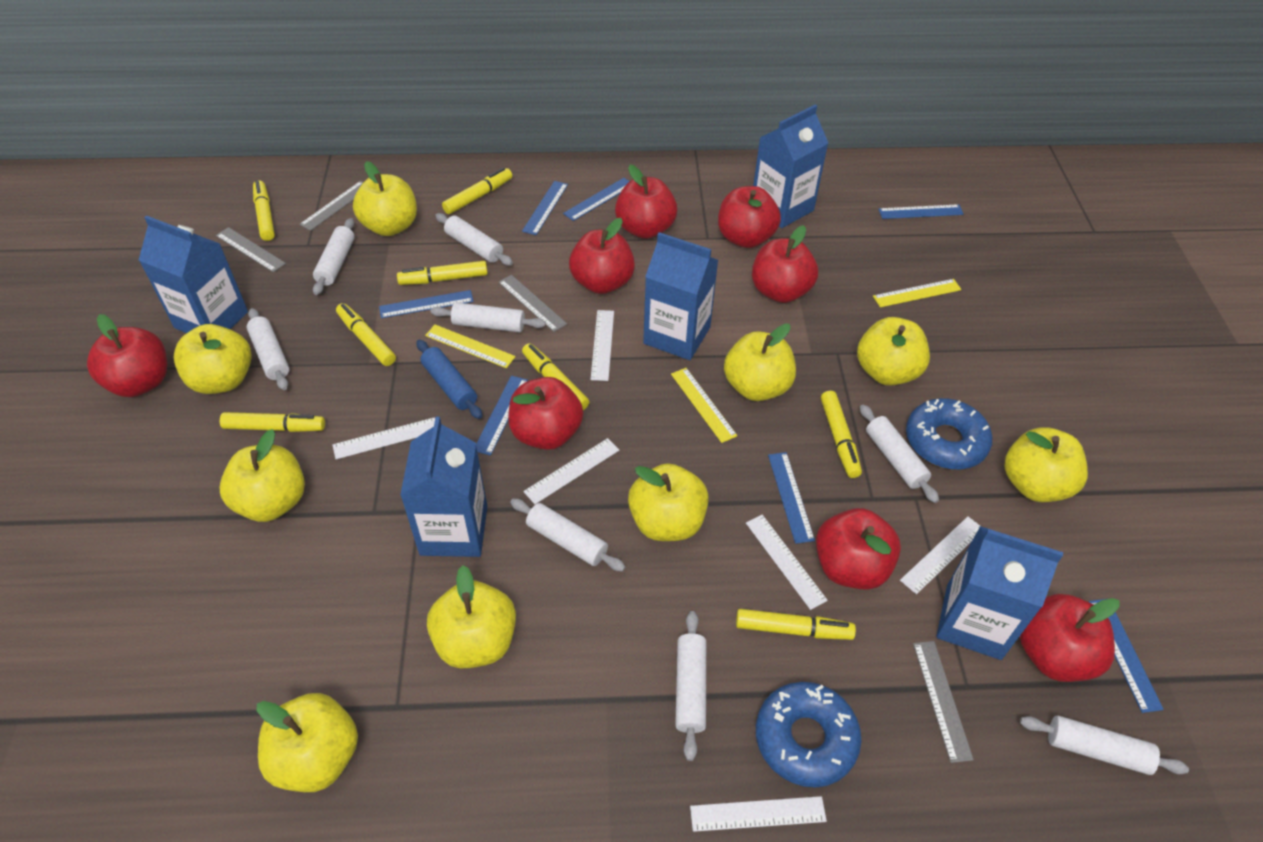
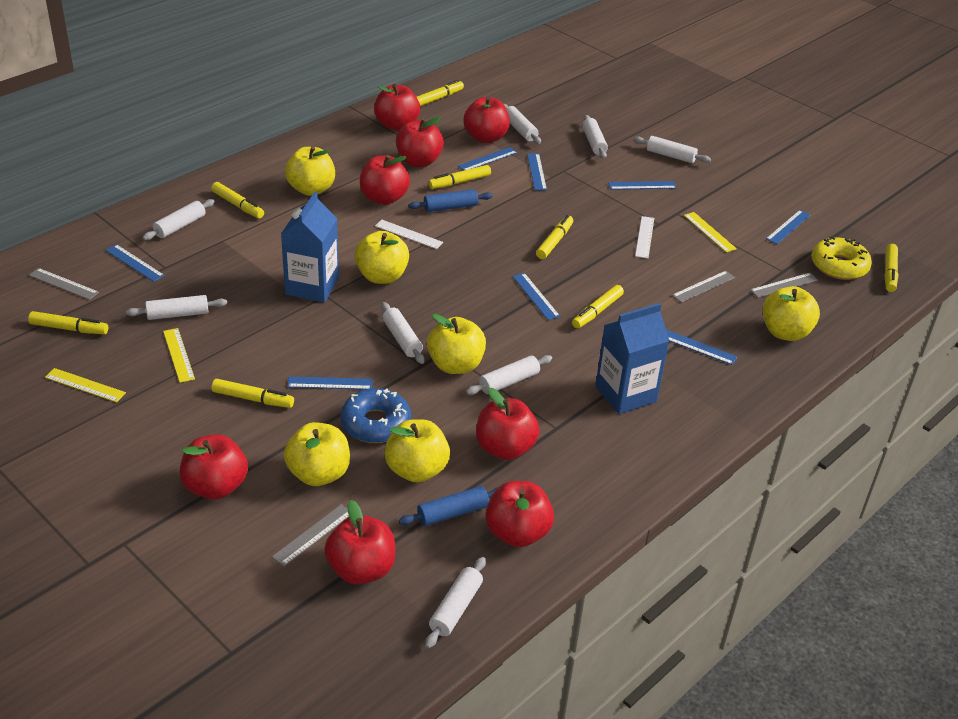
blue carton: 5 -> 2
blue donut: 2 -> 1
blue rolling pin: 1 -> 2
blue ruler: 7 -> 8
white ruler: 6 -> 2
yellow apple: 9 -> 6
yellow donut: 0 -> 1

